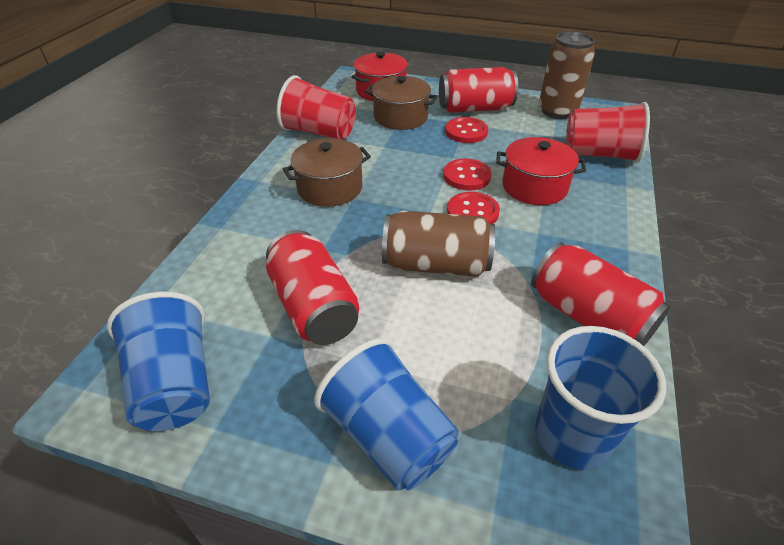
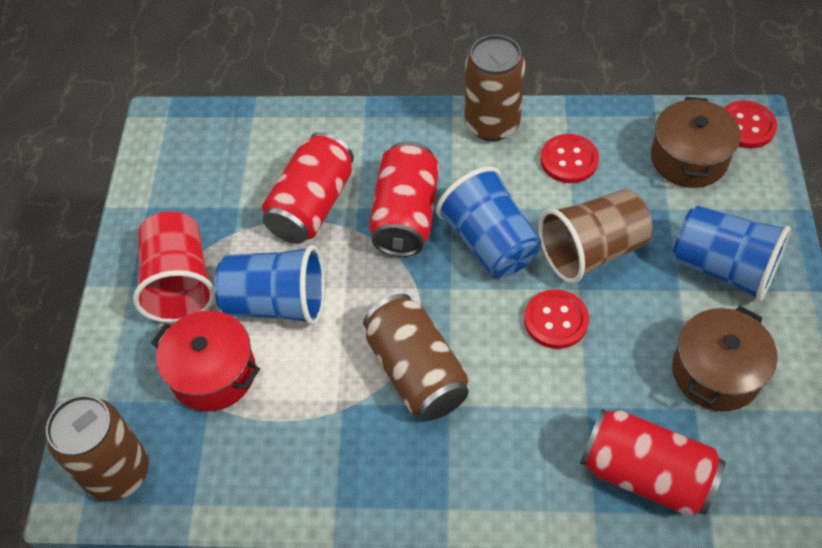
brown can: 2 -> 3
brown cup: 0 -> 1
red cup: 2 -> 1
red pot: 2 -> 1

